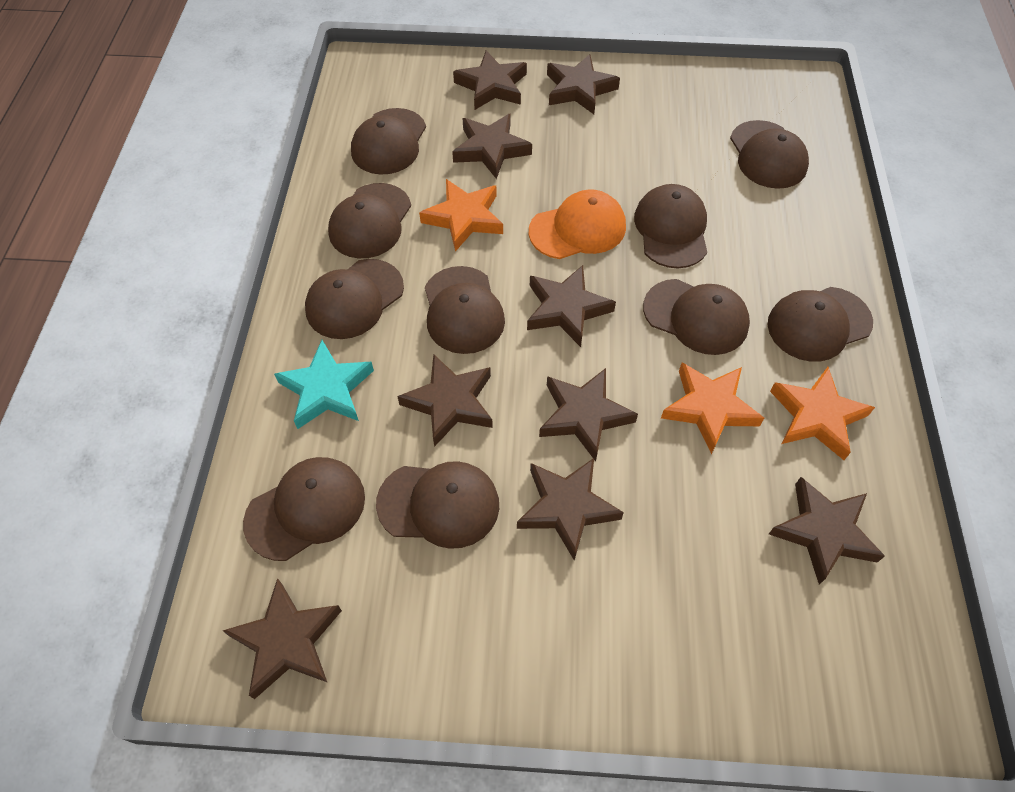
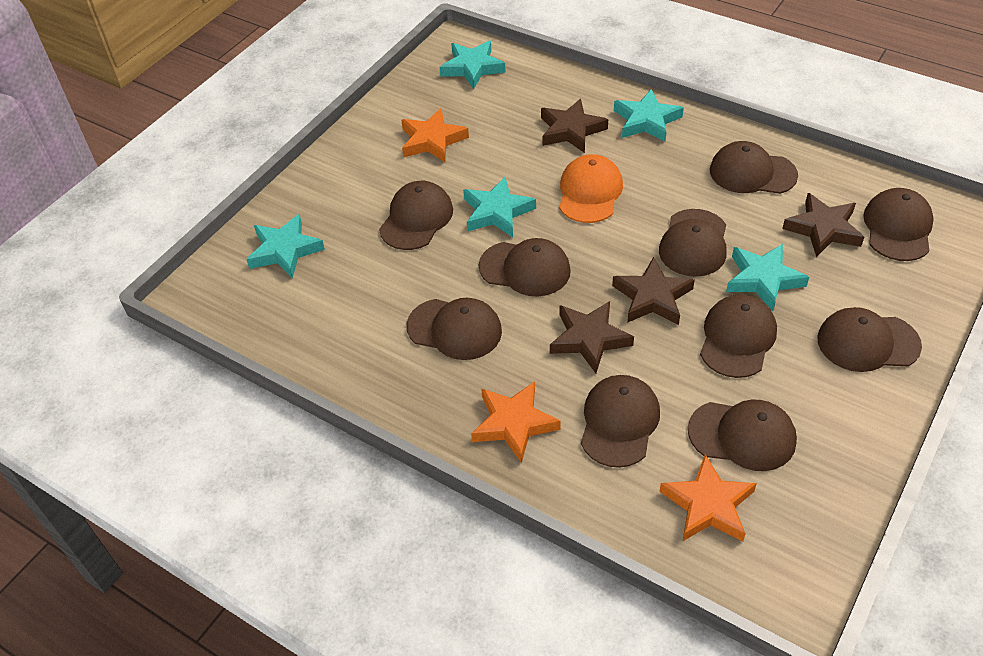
brown star: 9 -> 4
turquoise star: 1 -> 5

